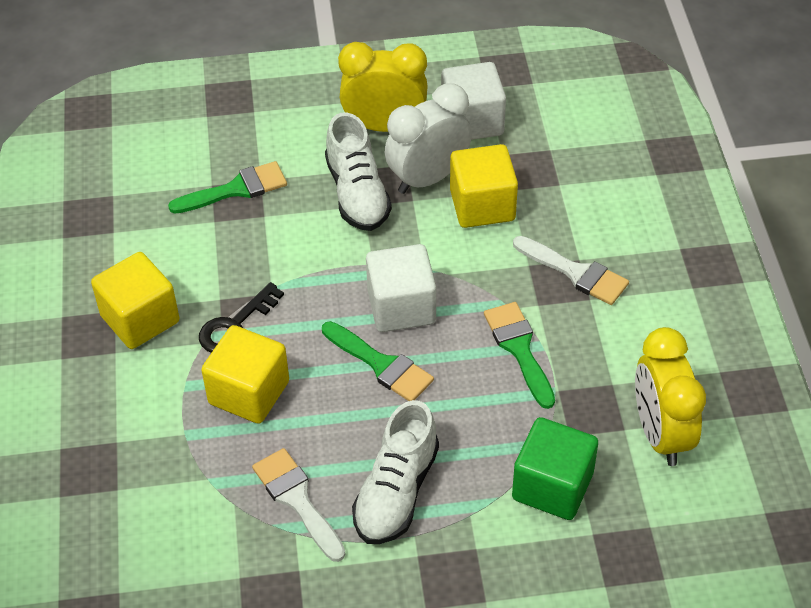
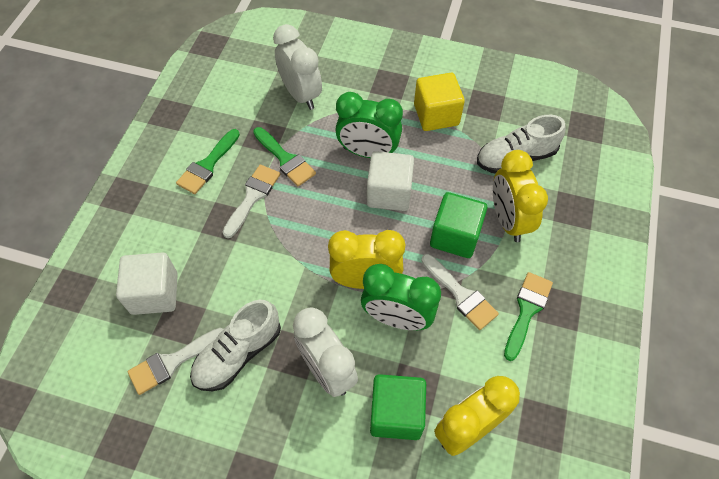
black key: 1 -> 0
green clock: 0 -> 2
green cube: 1 -> 2
white brush: 2 -> 3
white clock: 1 -> 2
yellow clock: 2 -> 3
yellow cube: 3 -> 1

